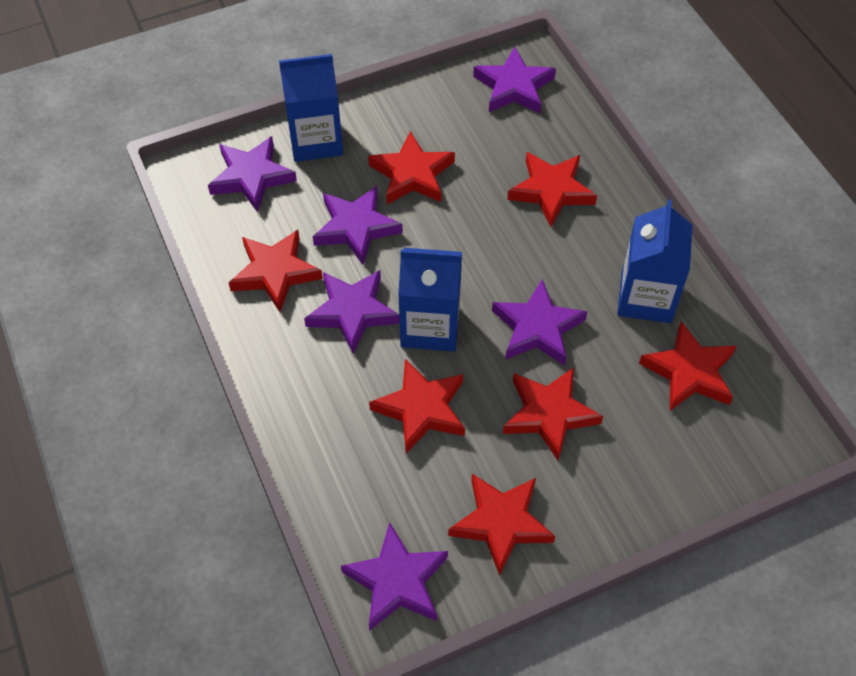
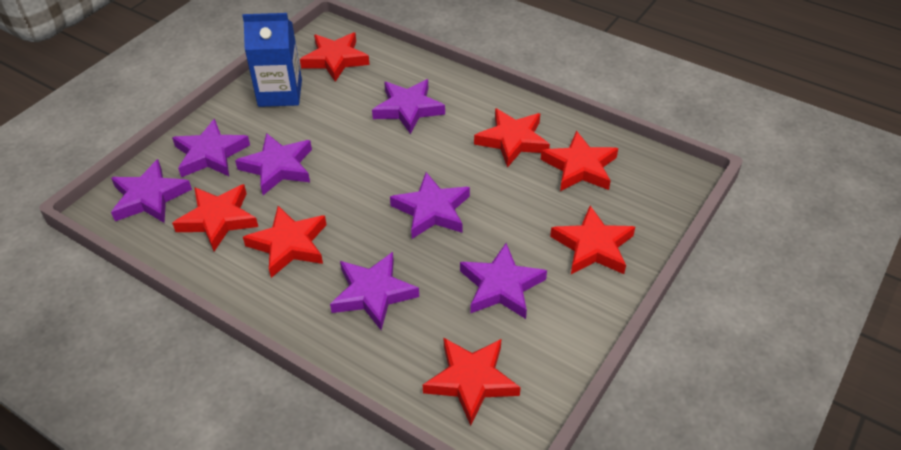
blue carton: 3 -> 1
purple star: 6 -> 7

